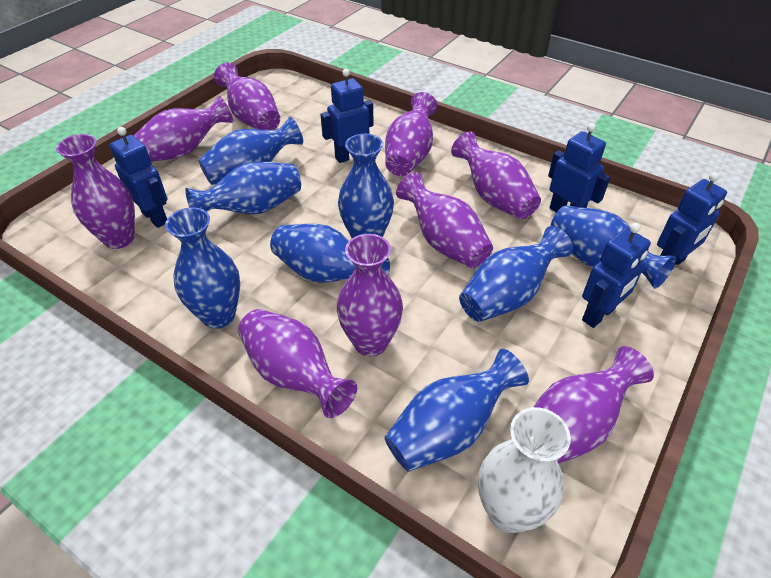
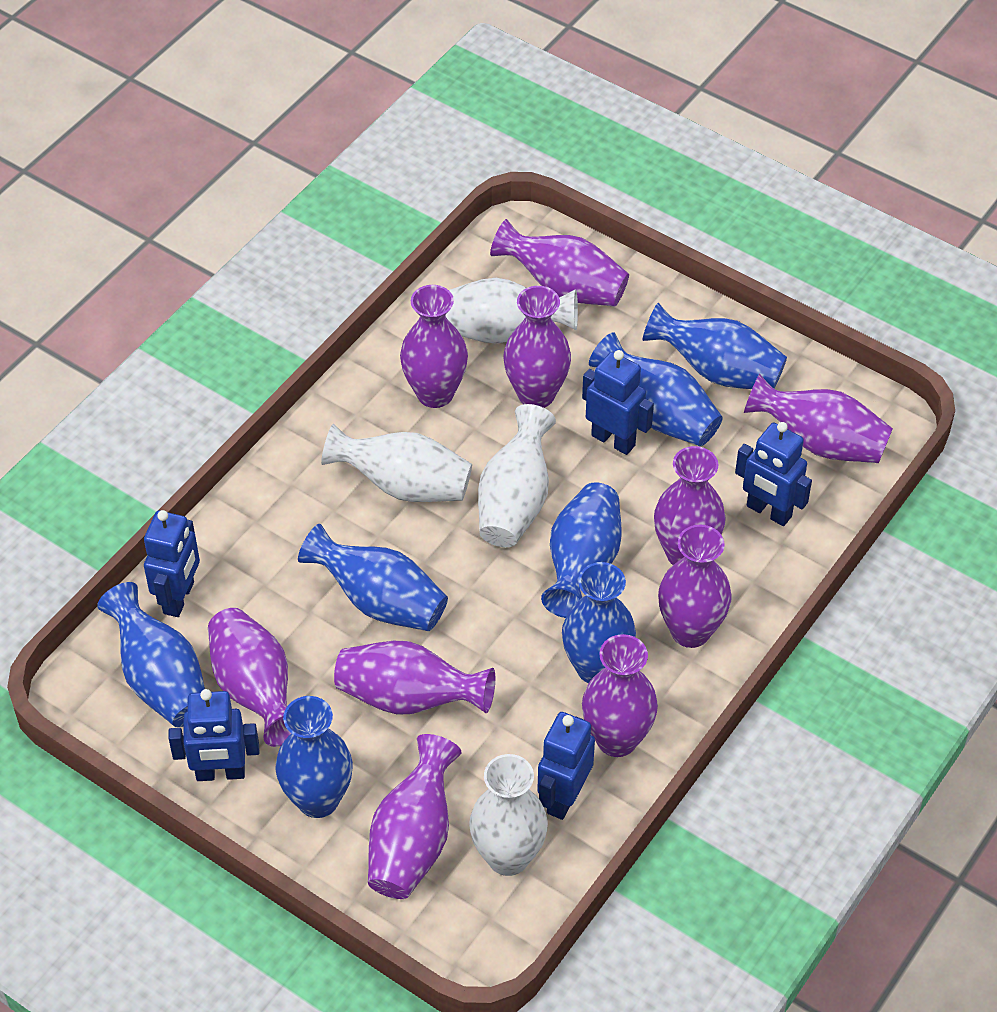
blue vase: 8 -> 7
purple vase: 9 -> 10
white vase: 1 -> 4

